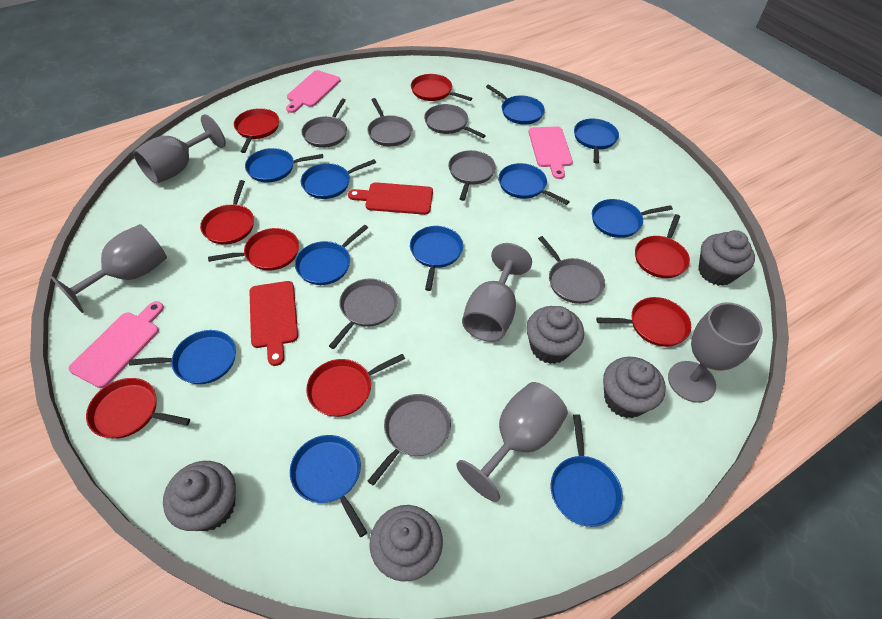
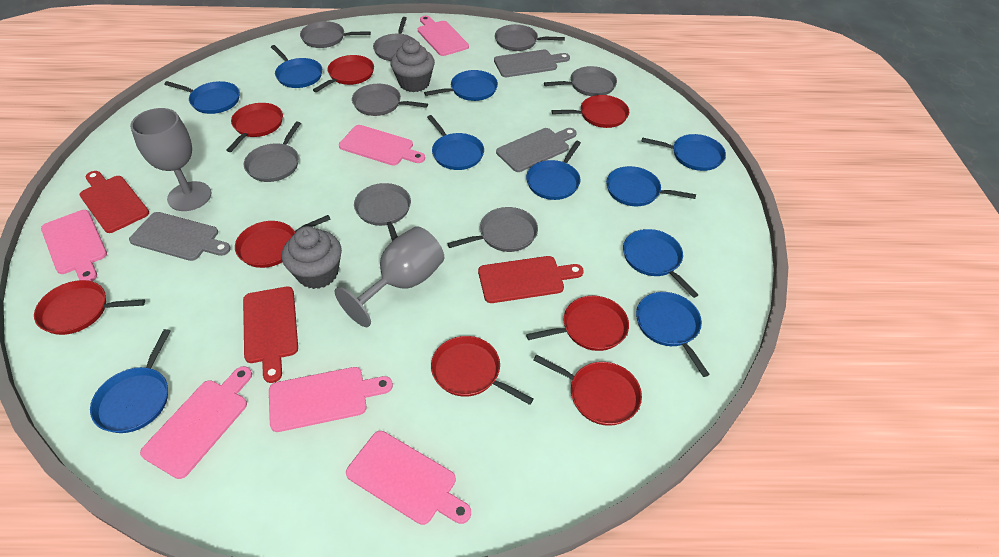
blue pan: 11 -> 10
grey cupcake: 5 -> 2
grey cutting board: 0 -> 3
grey goblet: 5 -> 2
grey pan: 7 -> 8
pink cutting board: 3 -> 6
red cutting board: 2 -> 3

